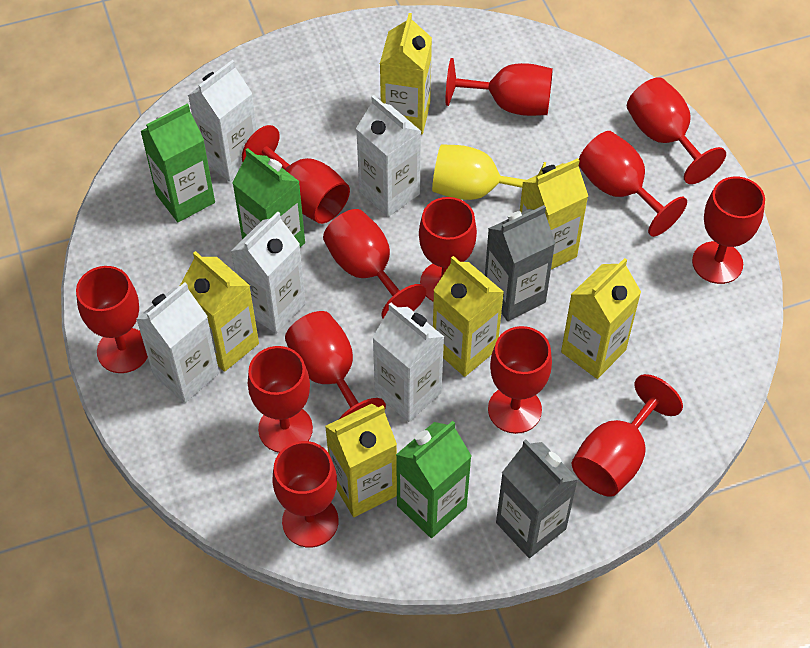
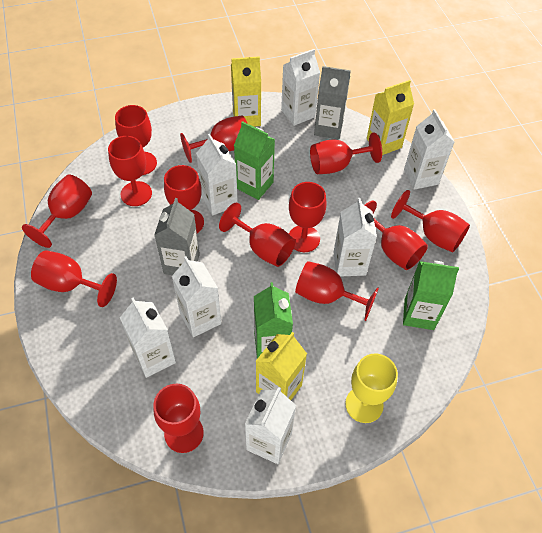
white carton: 5 -> 7
yellow carton: 6 -> 3

